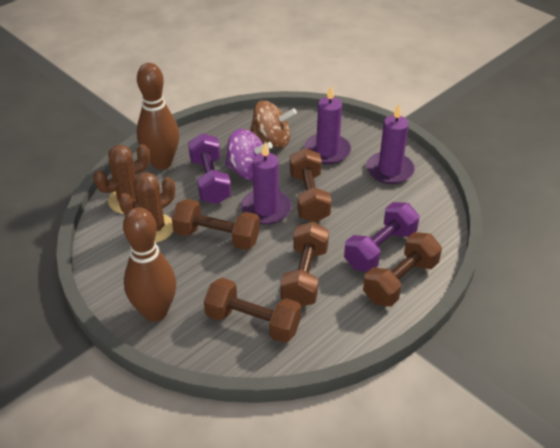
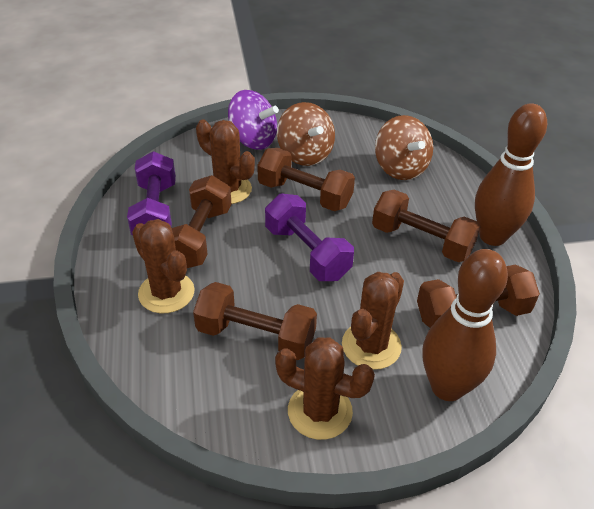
brown cactus: 2 -> 4
brown spinning top: 1 -> 2
purple candle: 3 -> 0

